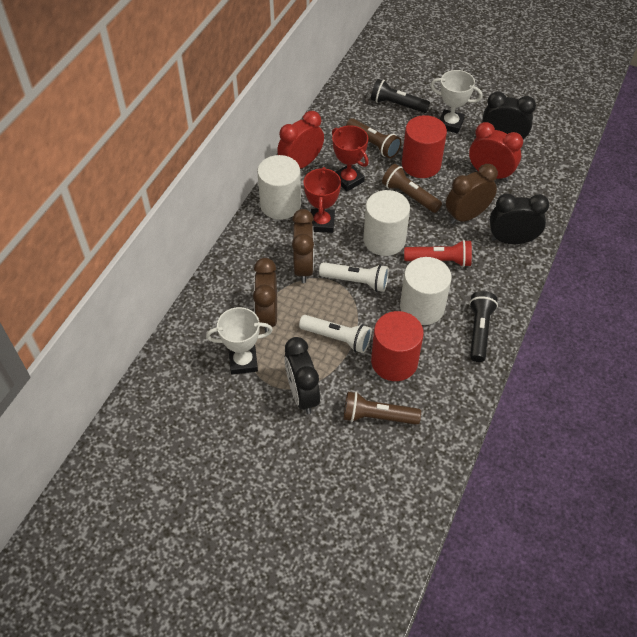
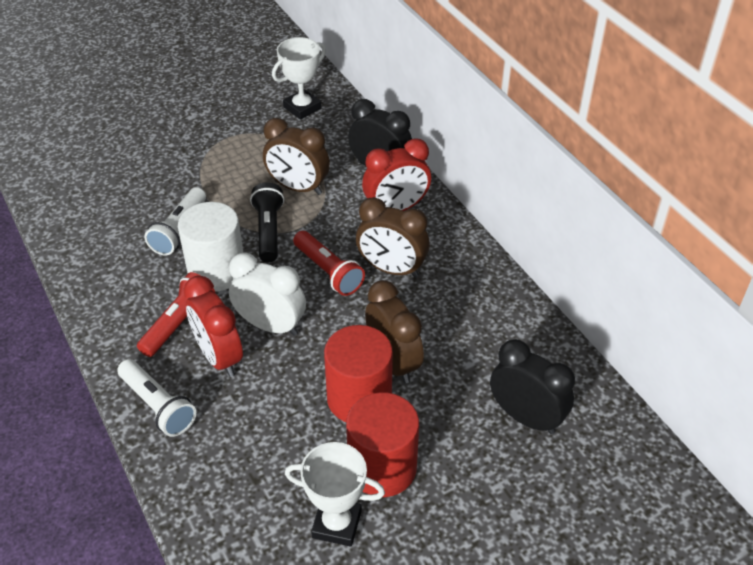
black clock: 3 -> 2
black flashlight: 2 -> 1
brown flashlight: 3 -> 0
red flashlight: 1 -> 2
red trophy: 2 -> 0
white clock: 0 -> 1
white cylinder: 3 -> 1

